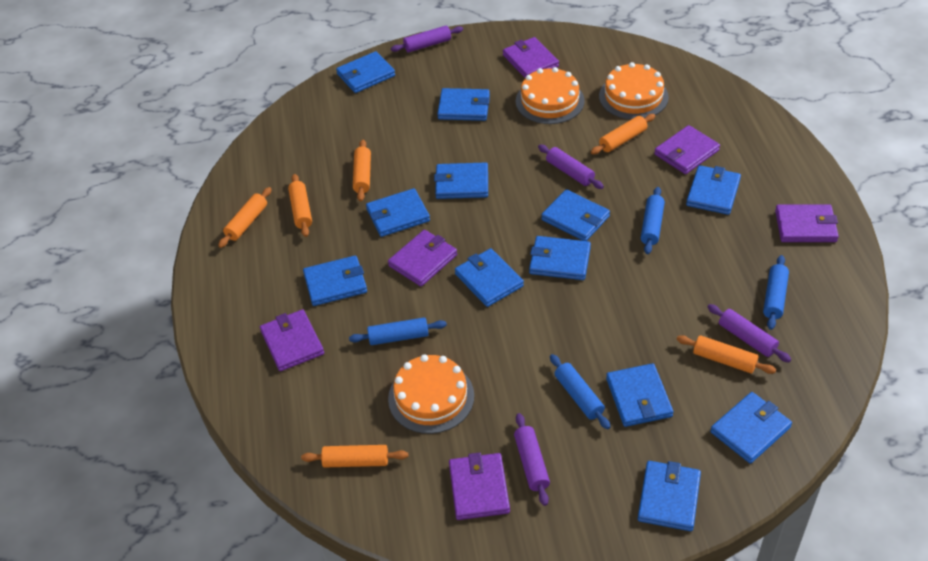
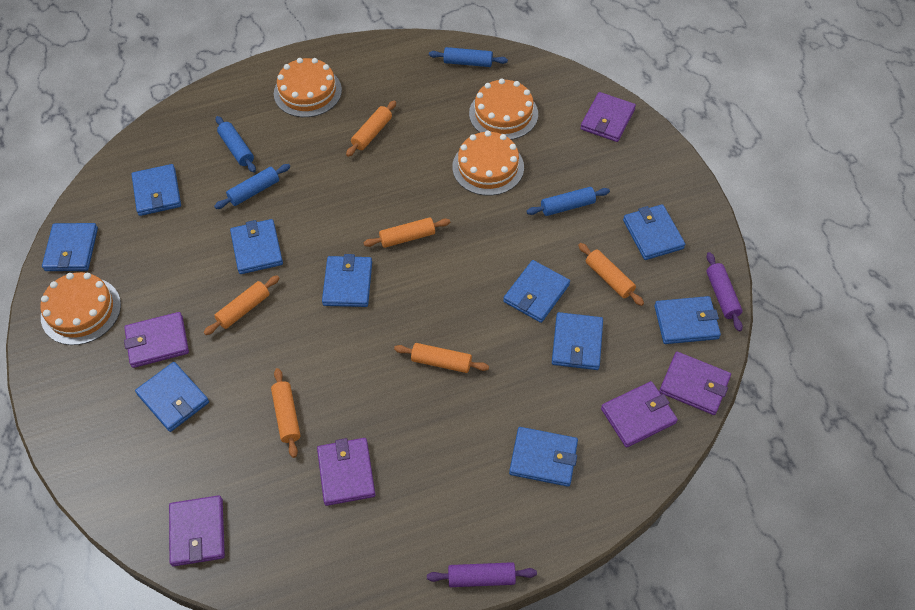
blue wallet: 12 -> 10
orange cake: 3 -> 4
purple rolling pin: 4 -> 2

